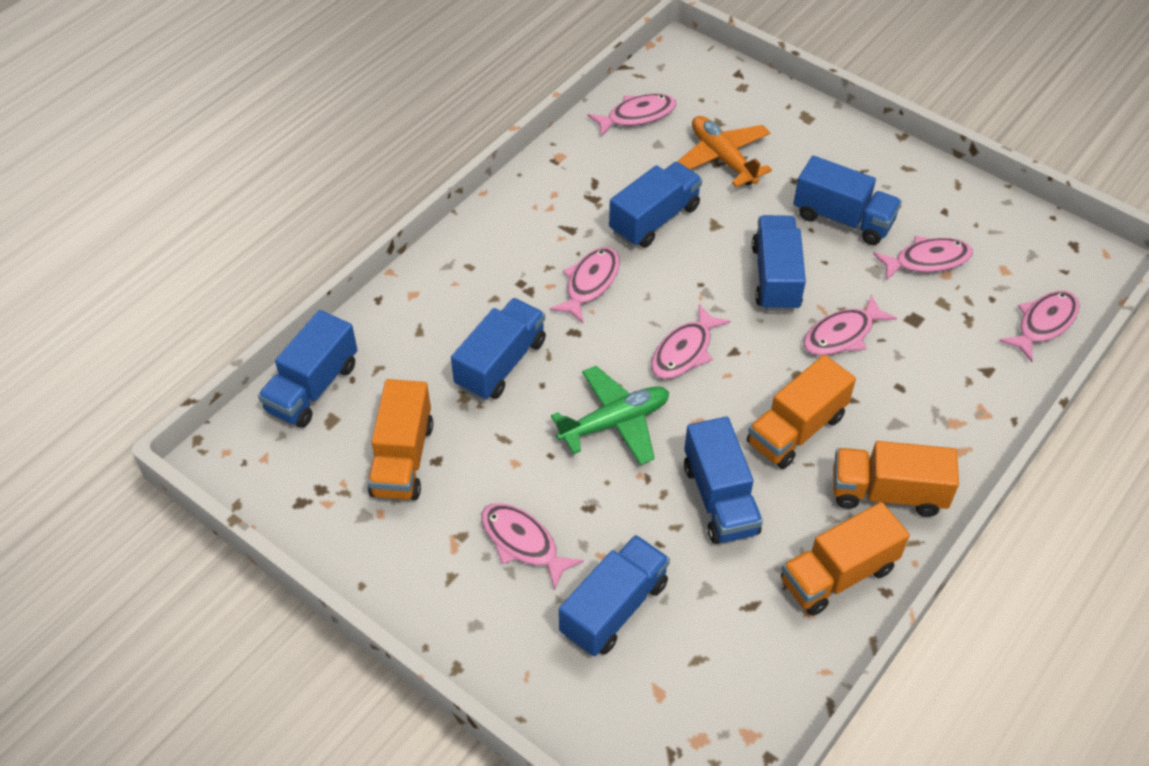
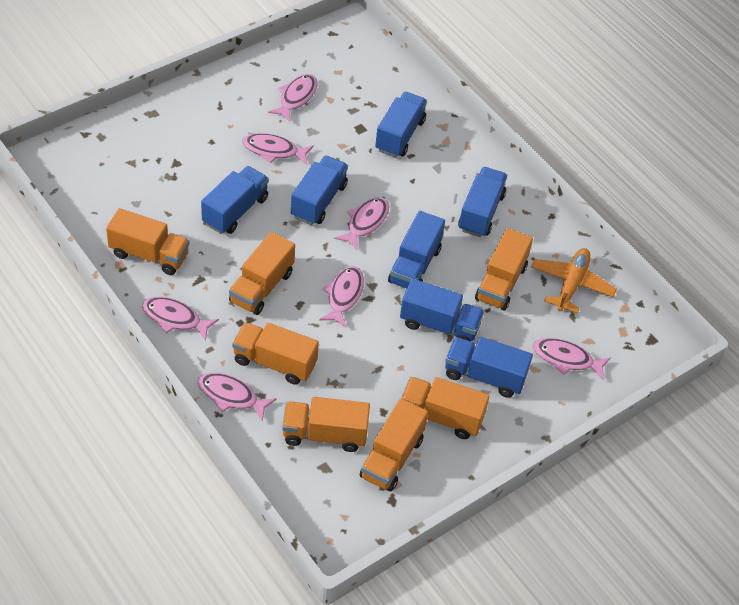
green plane: 1 -> 0
orange truck: 4 -> 7

